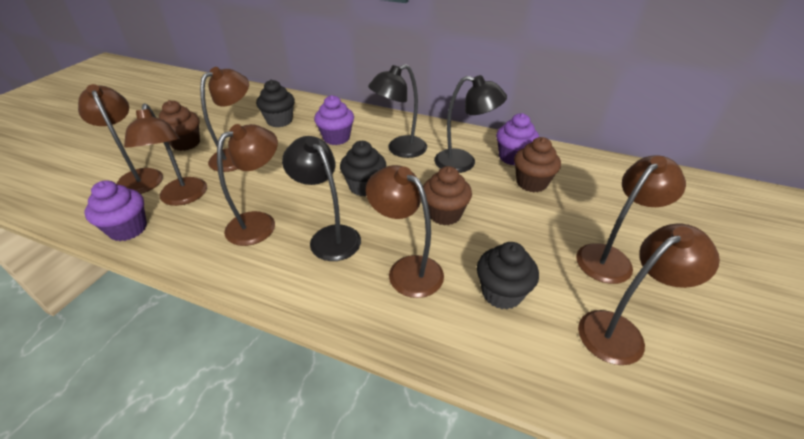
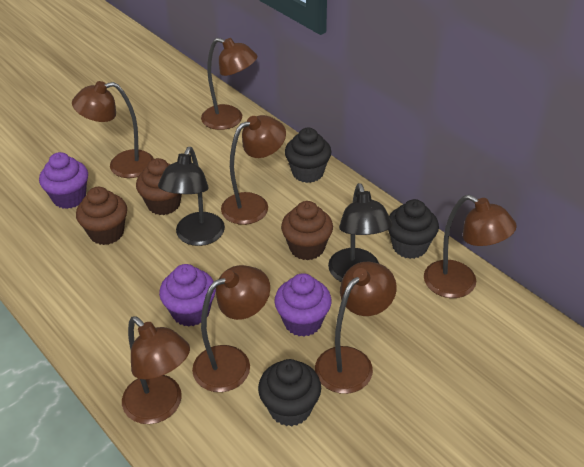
black lamp: 3 -> 2

